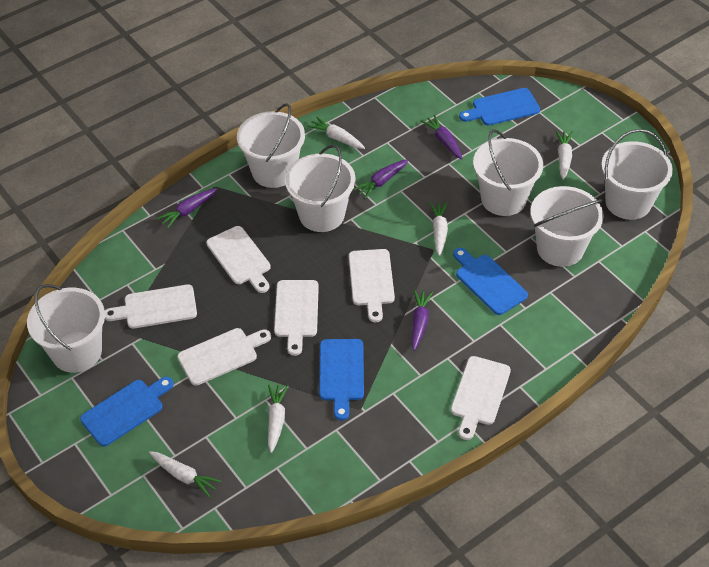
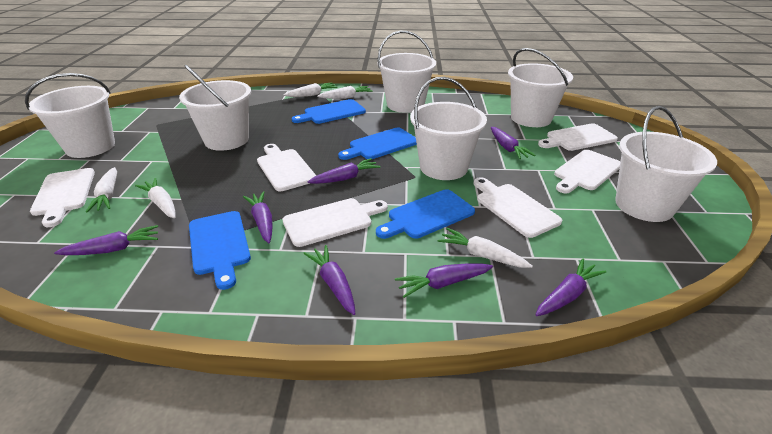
purple carrot: 4 -> 7

